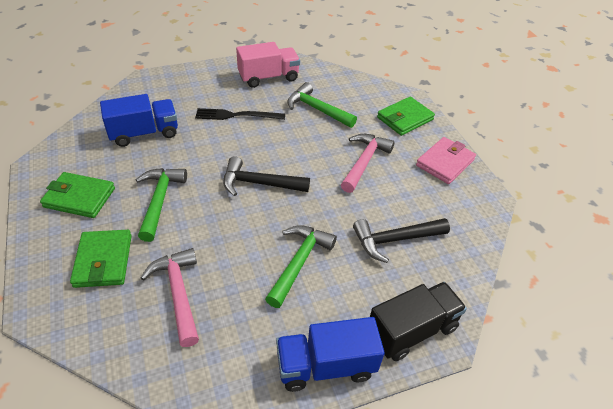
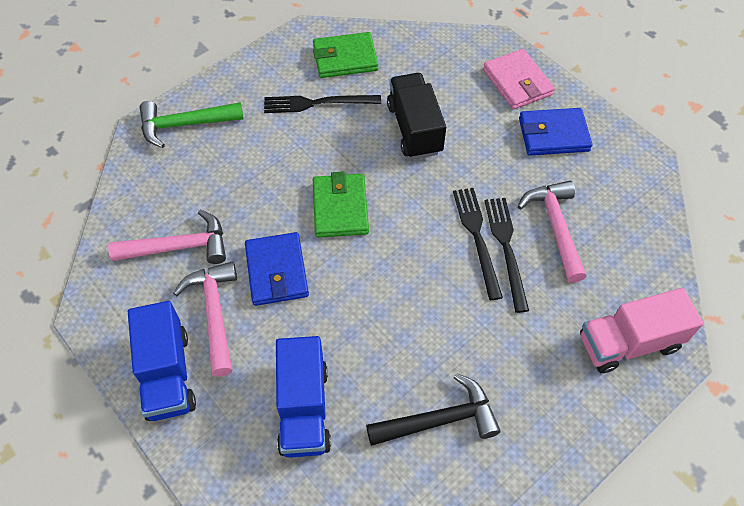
black fork: 1 -> 3
black hammer: 2 -> 1
blue wallet: 0 -> 2
green hammer: 3 -> 1
green wallet: 3 -> 2
pink hammer: 2 -> 3

